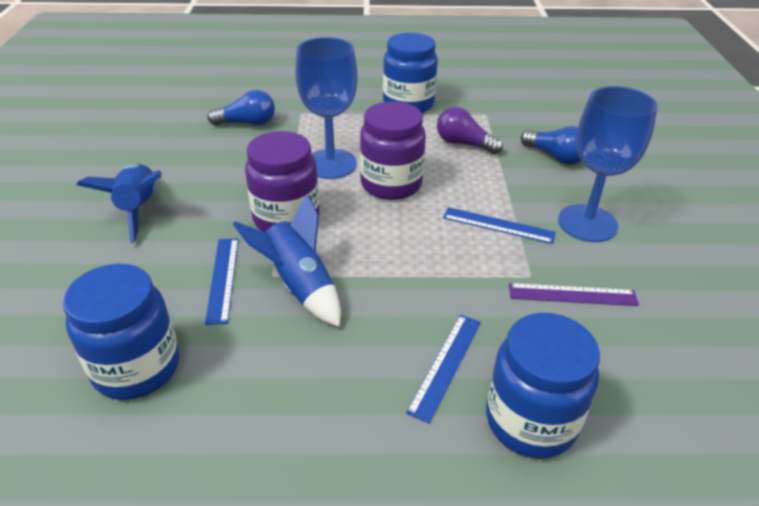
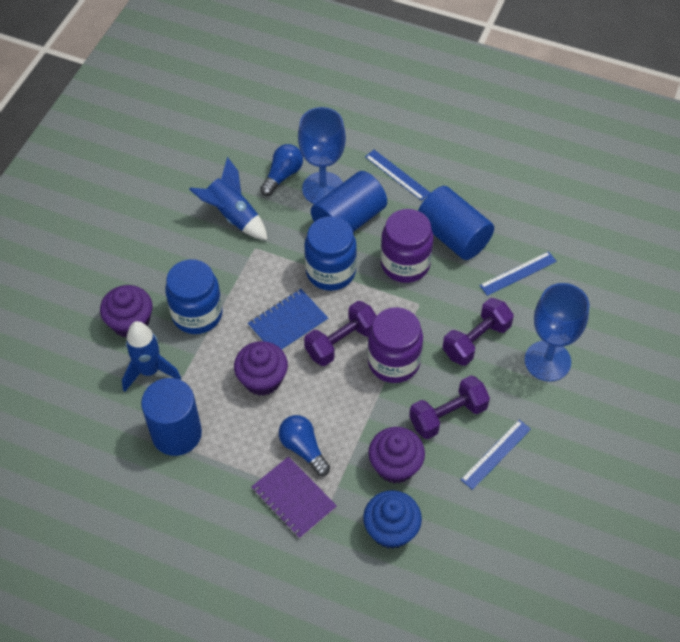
blue cupcake: 0 -> 1
blue cylinder: 0 -> 3
blue jar: 3 -> 2
blue notebook: 0 -> 1
purple cupcake: 0 -> 3
purple dumbbell: 0 -> 3
purple light bulb: 1 -> 0
purple notebook: 0 -> 1
purple ruler: 1 -> 0

